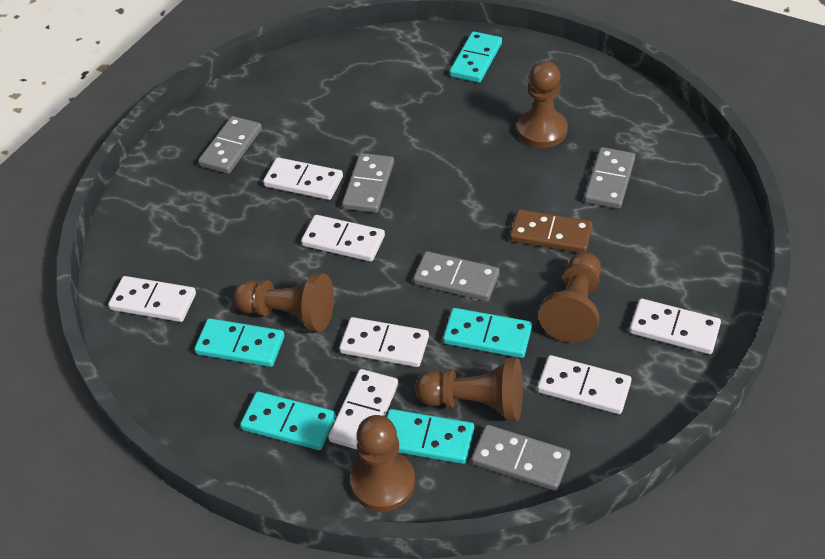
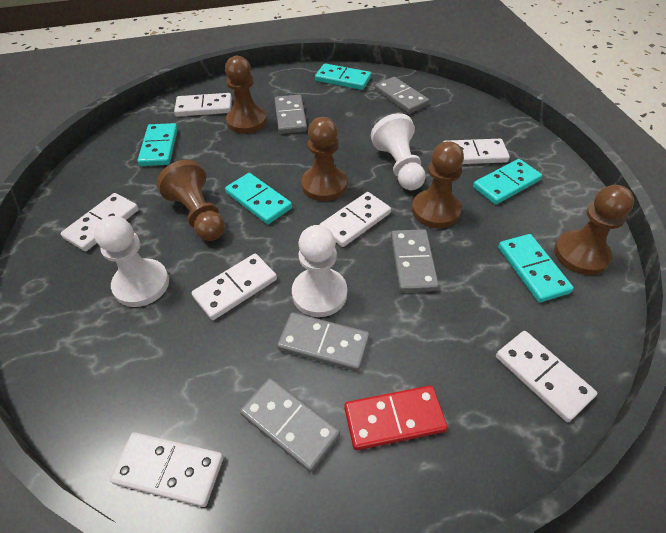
brown domino: 1 -> 0
red domino: 0 -> 1
white pawn: 0 -> 3

